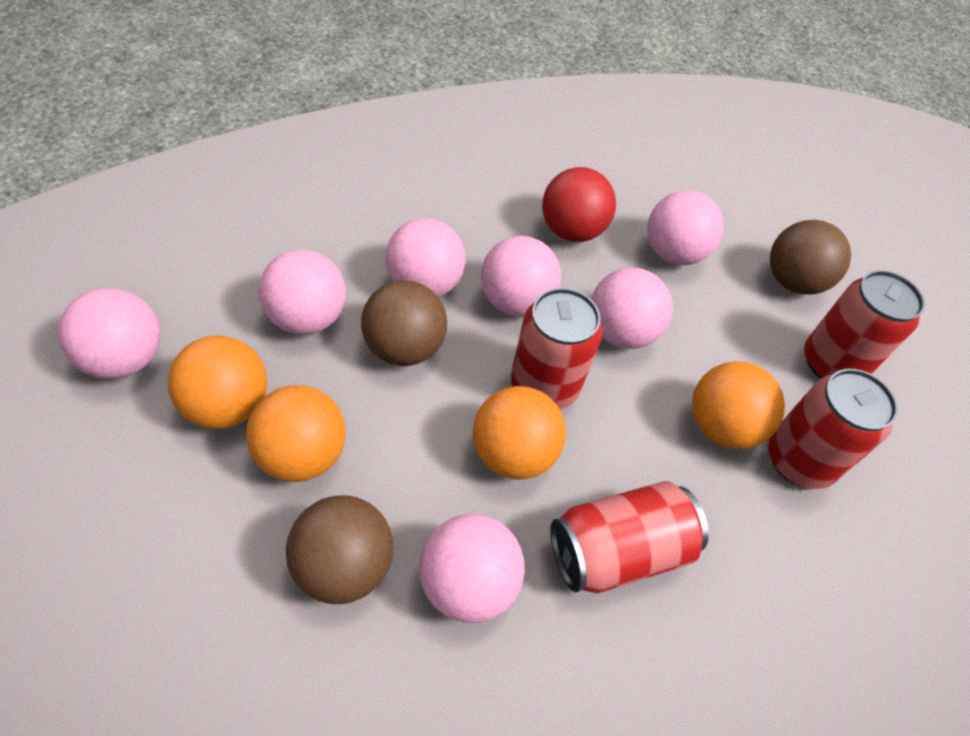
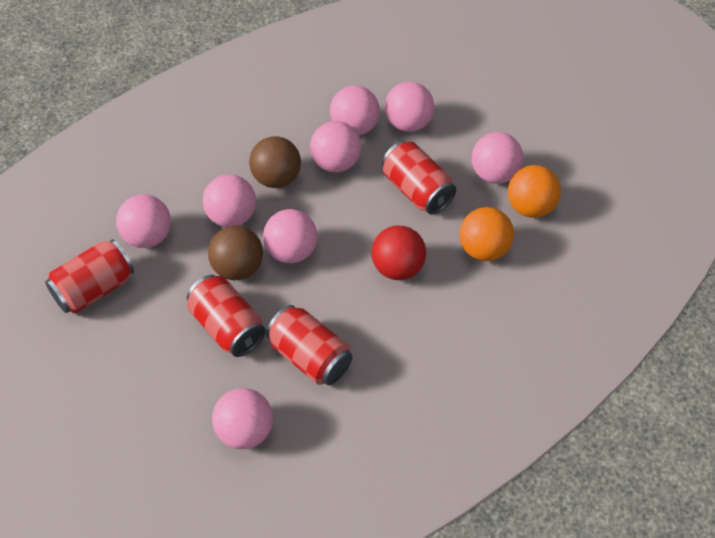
brown ball: 3 -> 2
orange ball: 4 -> 2
pink ball: 7 -> 8

